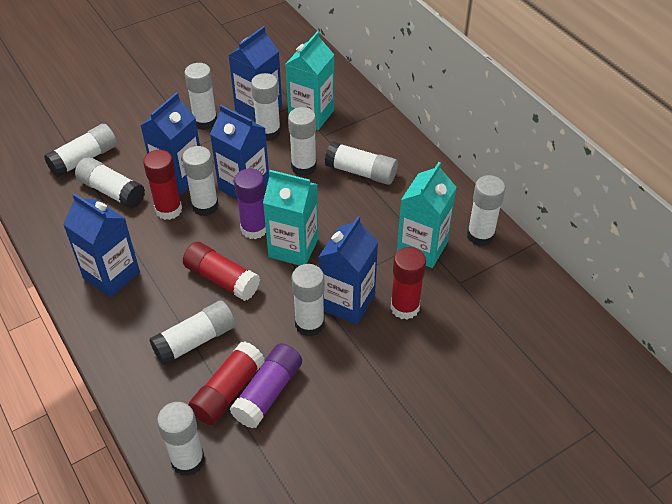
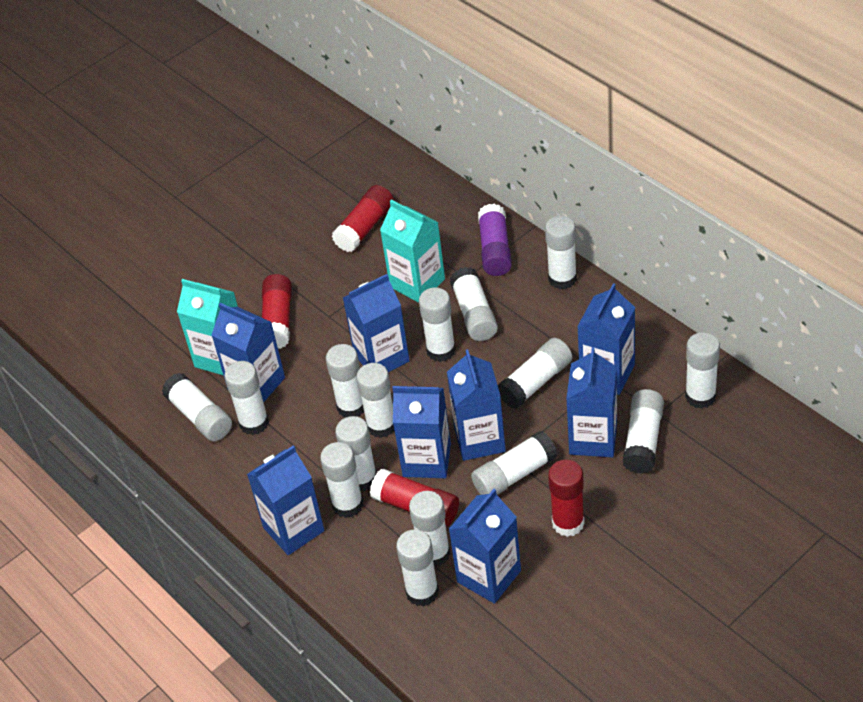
blue carton: 5 -> 8
purple glue stick: 2 -> 1
turquoise carton: 3 -> 2
white glue stick: 11 -> 15

